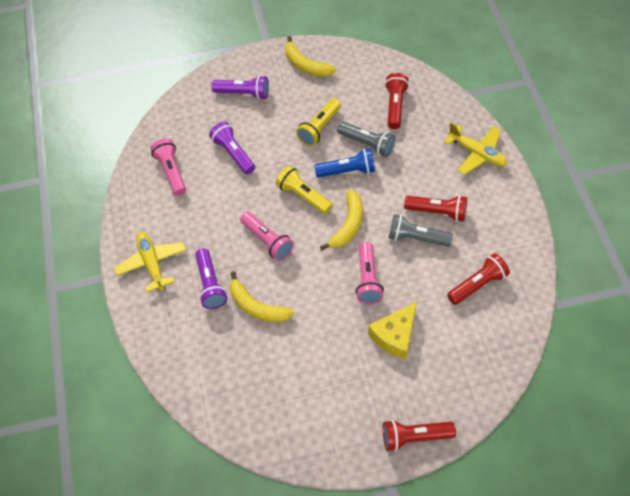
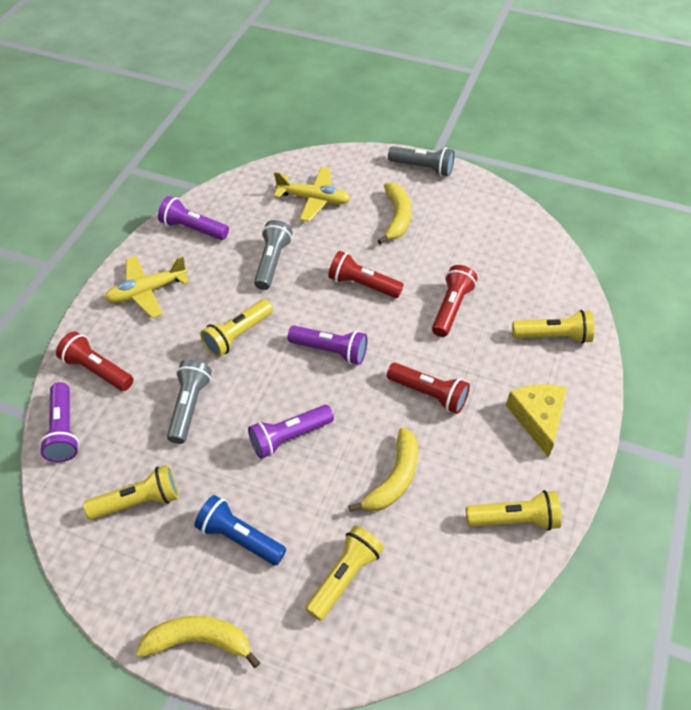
grey flashlight: 2 -> 3
pink flashlight: 3 -> 0
purple flashlight: 3 -> 4
yellow flashlight: 2 -> 5

